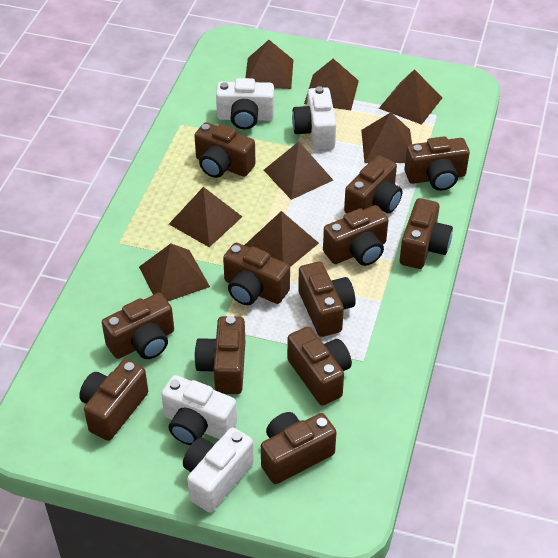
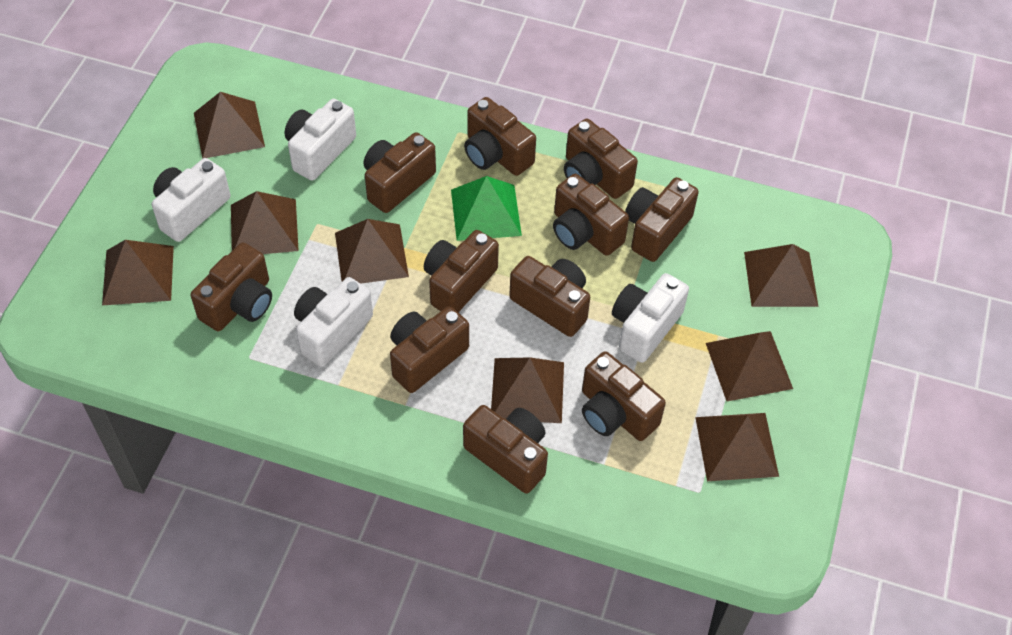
brown camera: 12 -> 11
green pyramid: 0 -> 1

